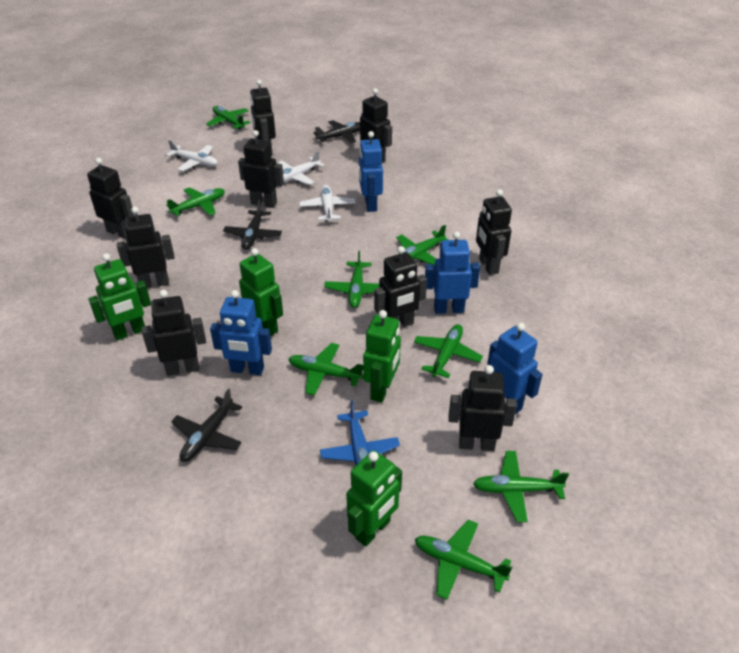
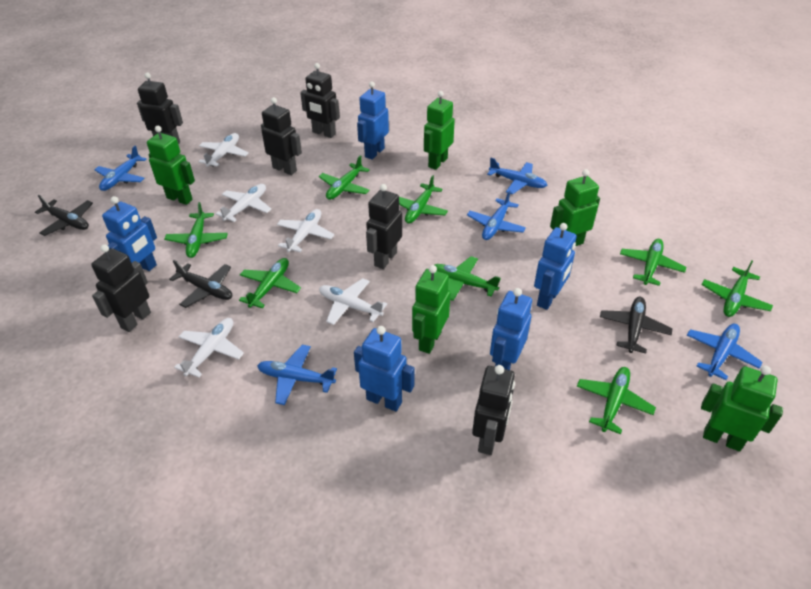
black robot: 9 -> 6
blue plane: 1 -> 5
blue robot: 4 -> 5
green robot: 4 -> 5
white plane: 3 -> 5

